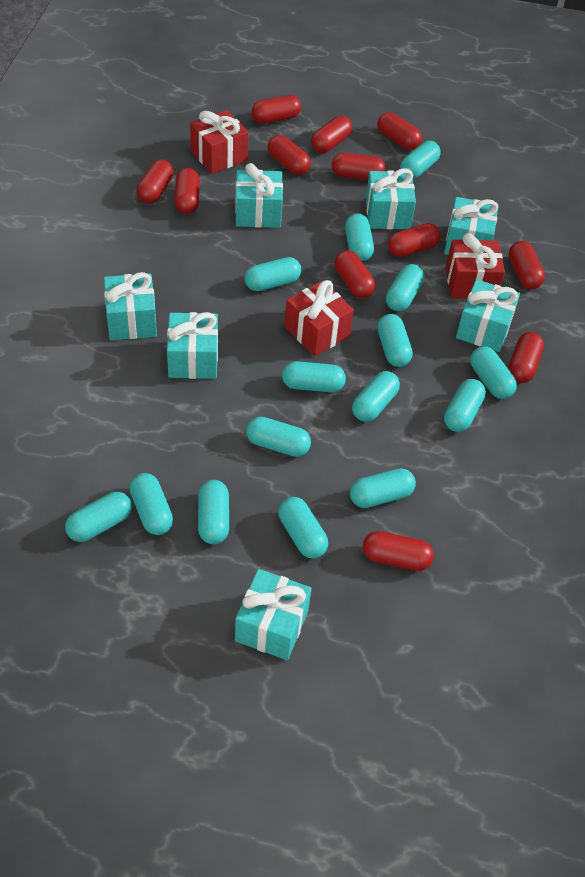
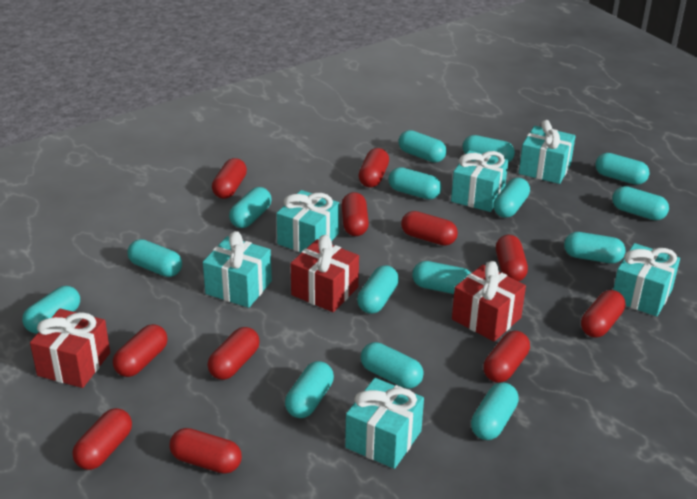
red capsule: 12 -> 11
turquoise gift: 7 -> 6

